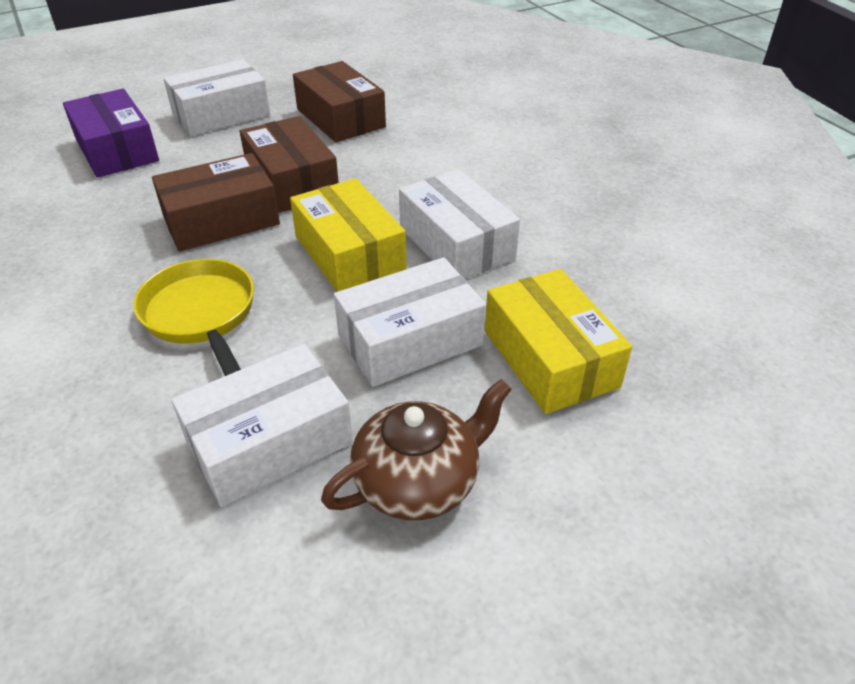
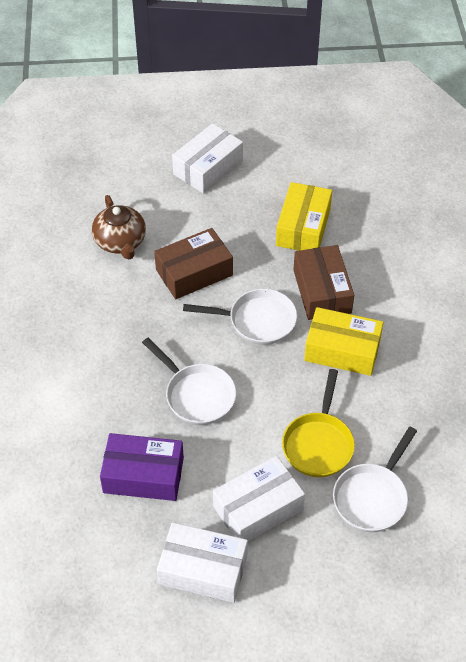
brown box: 3 -> 2
white box: 4 -> 3
white pan: 0 -> 3

